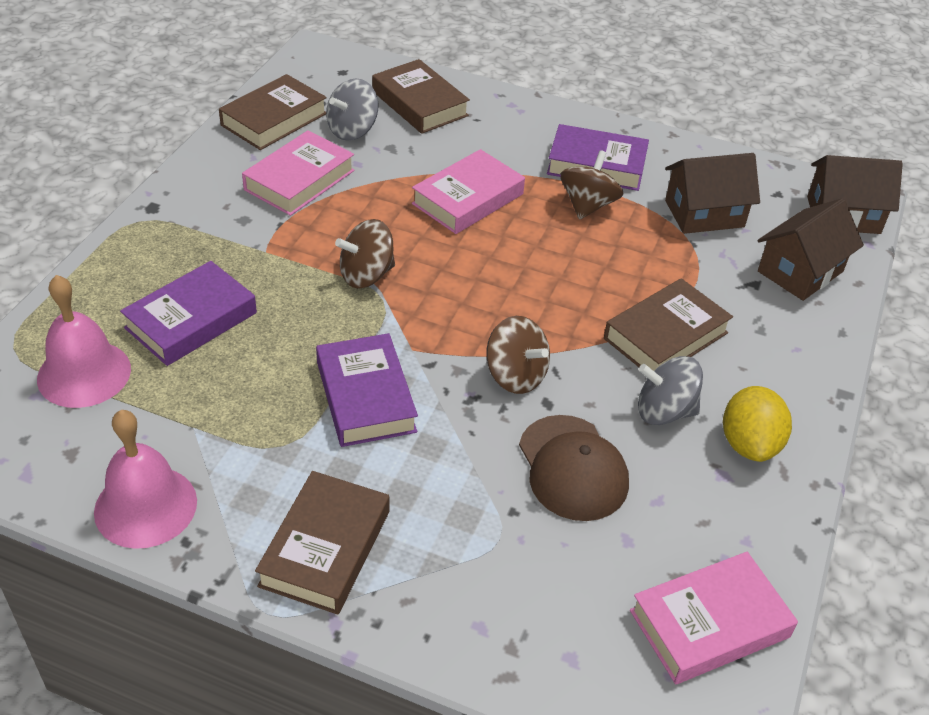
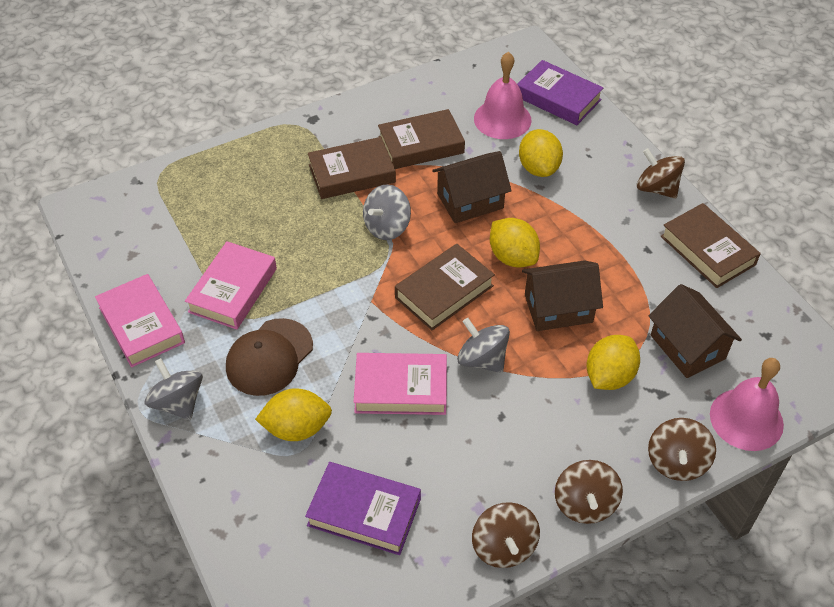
brown spinning top: 3 -> 4
grey spinning top: 2 -> 3
purple book: 3 -> 2
yellow lemon: 1 -> 4

